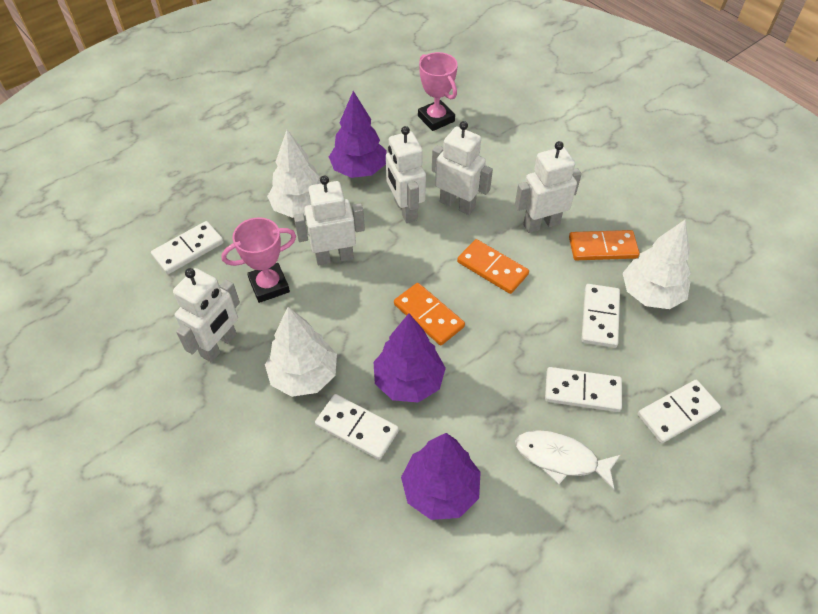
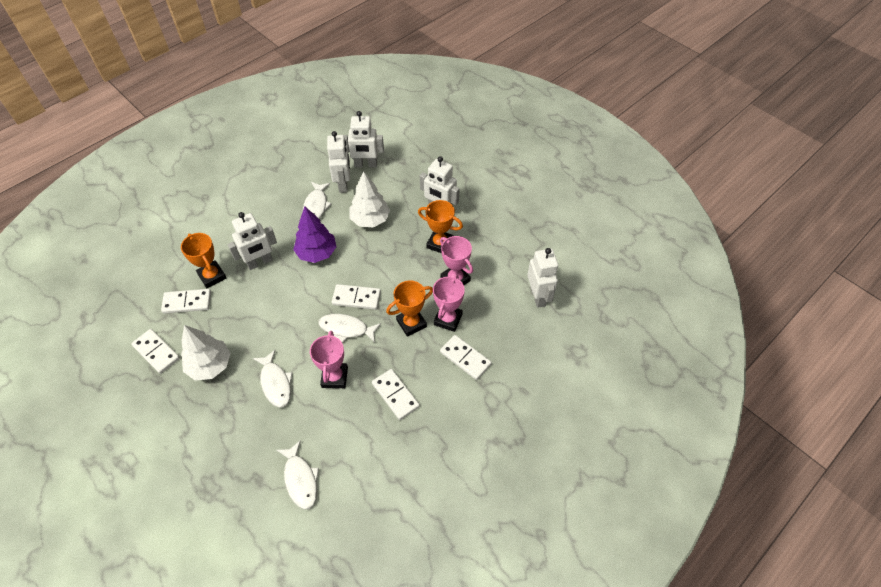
orange domino: 3 -> 0
orange trophy: 0 -> 3
pink trophy: 2 -> 3
purple tree: 3 -> 1
white fish: 1 -> 4
white tree: 3 -> 2

